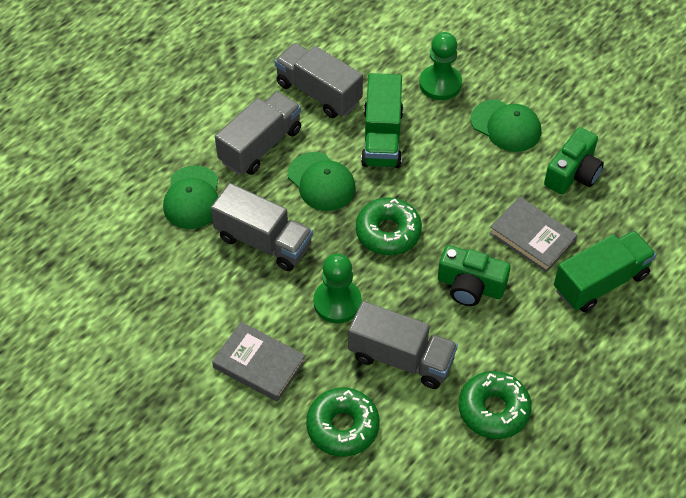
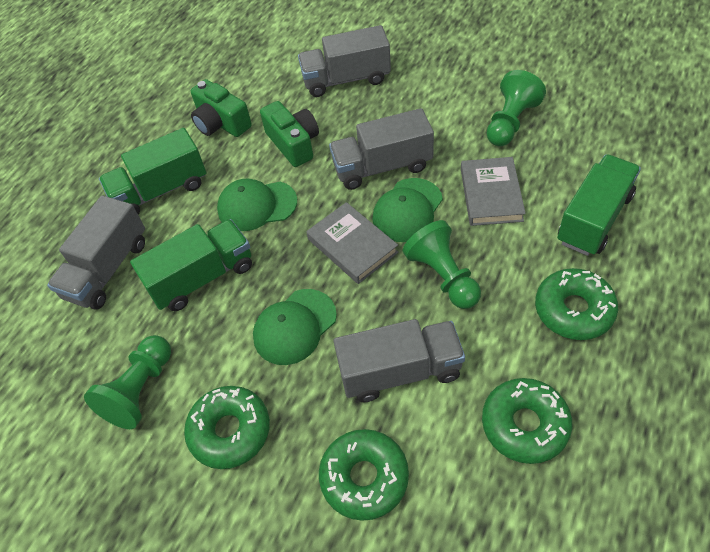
green donut: 3 -> 4
green pawn: 2 -> 3
green truck: 2 -> 3

